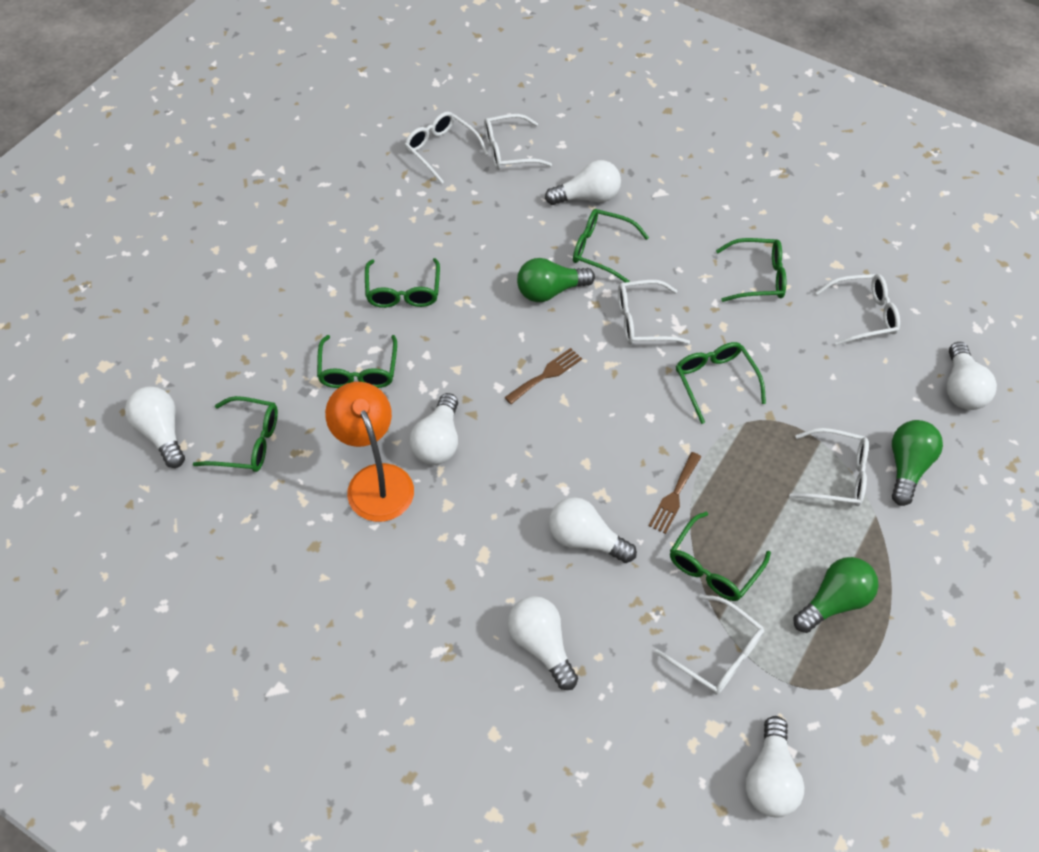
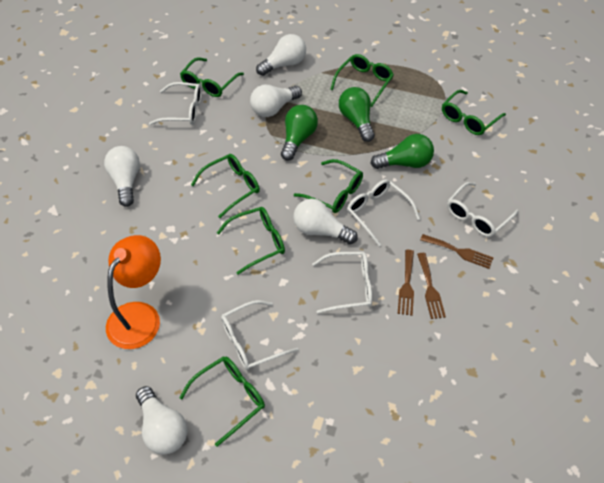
brown fork: 2 -> 3
white glasses: 6 -> 5
white light bulb: 7 -> 5

